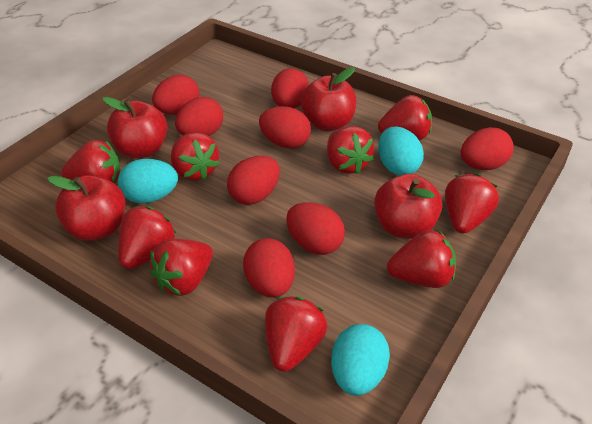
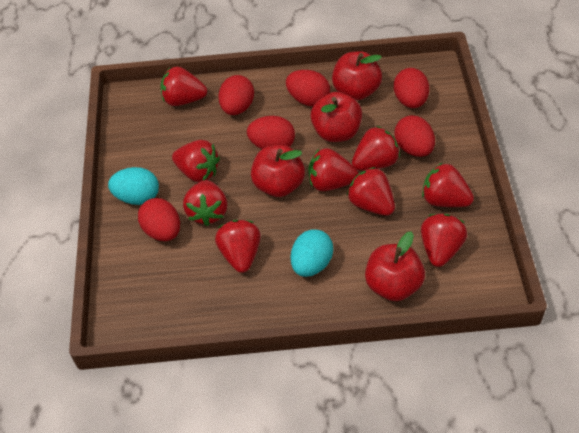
red egg: 8 -> 6
turquoise egg: 3 -> 2

